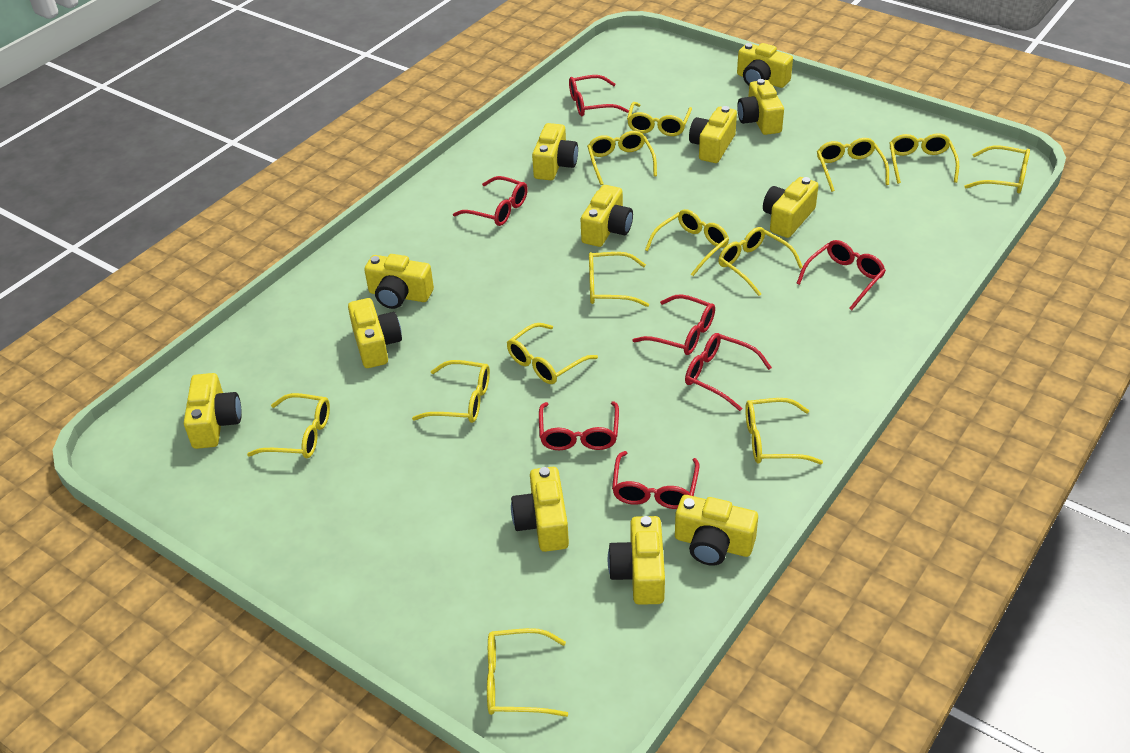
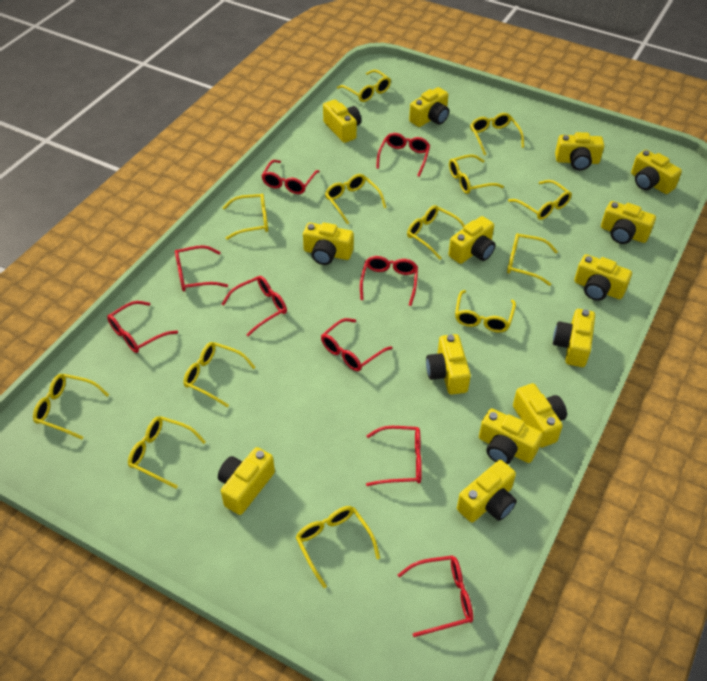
red glasses: 7 -> 9
yellow camera: 12 -> 14

